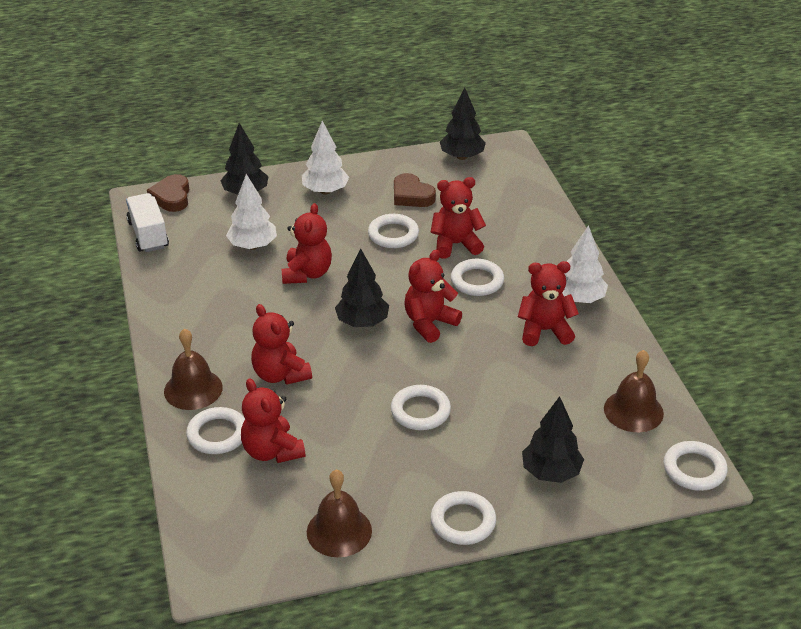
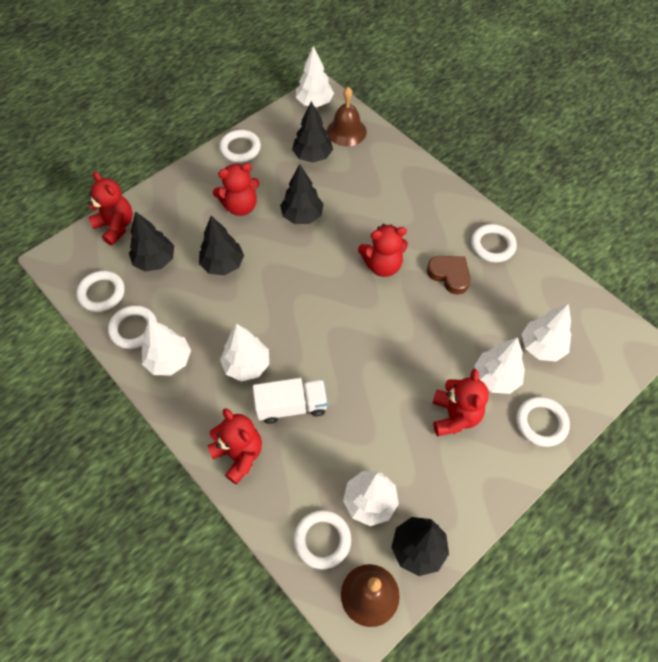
black tree: 4 -> 5
brown bell: 3 -> 2
brown heart: 2 -> 1
red teddy bear: 6 -> 5
white tree: 3 -> 6

